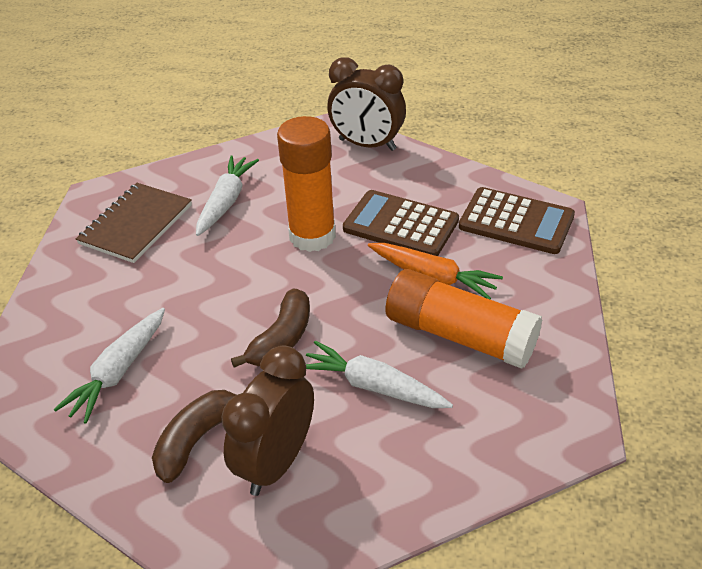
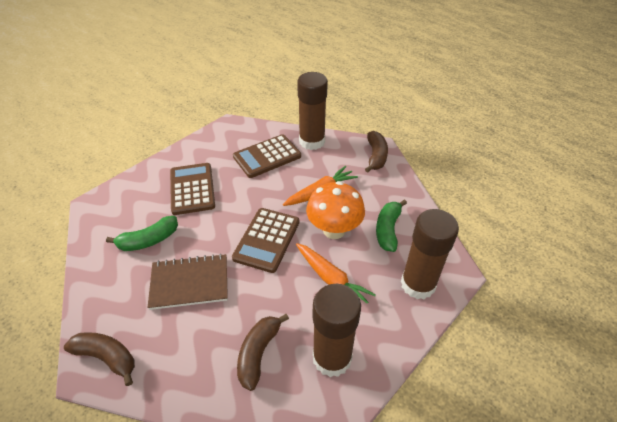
brown banana: 2 -> 3
brown calculator: 2 -> 3
brown clock: 2 -> 0
brown glue stick: 0 -> 3
green banana: 0 -> 2
orange carrot: 1 -> 2
orange glue stick: 2 -> 0
orange mushroom: 0 -> 1
white carrot: 3 -> 0

